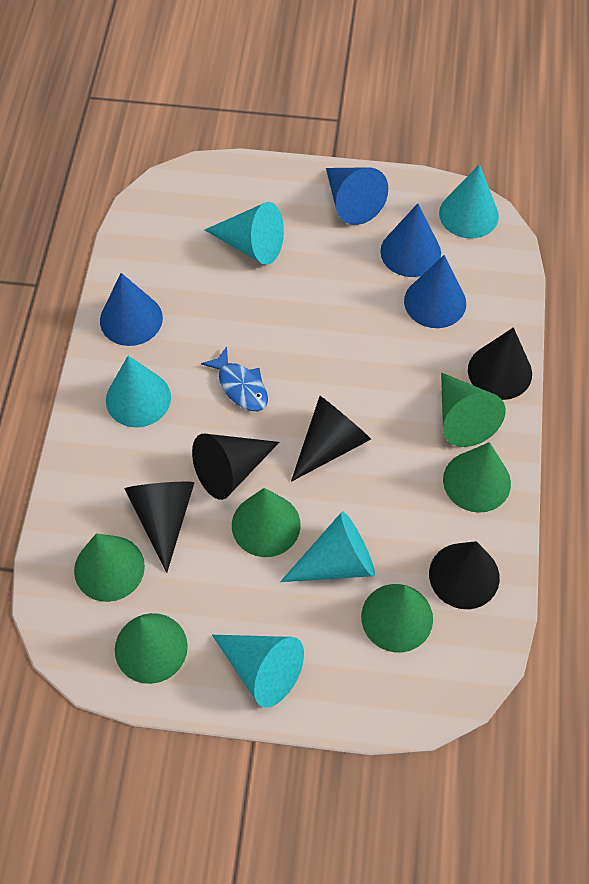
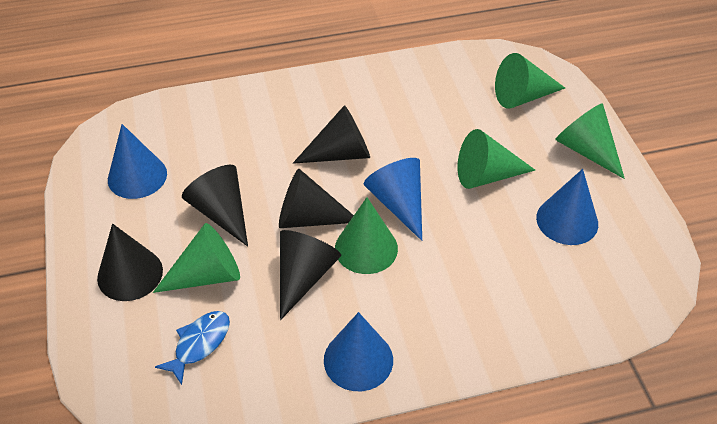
green cone: 6 -> 5
turquoise cone: 5 -> 0

